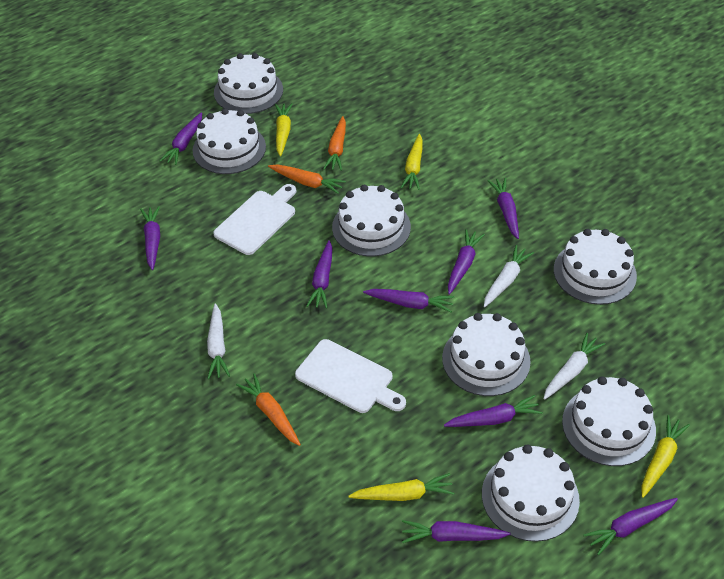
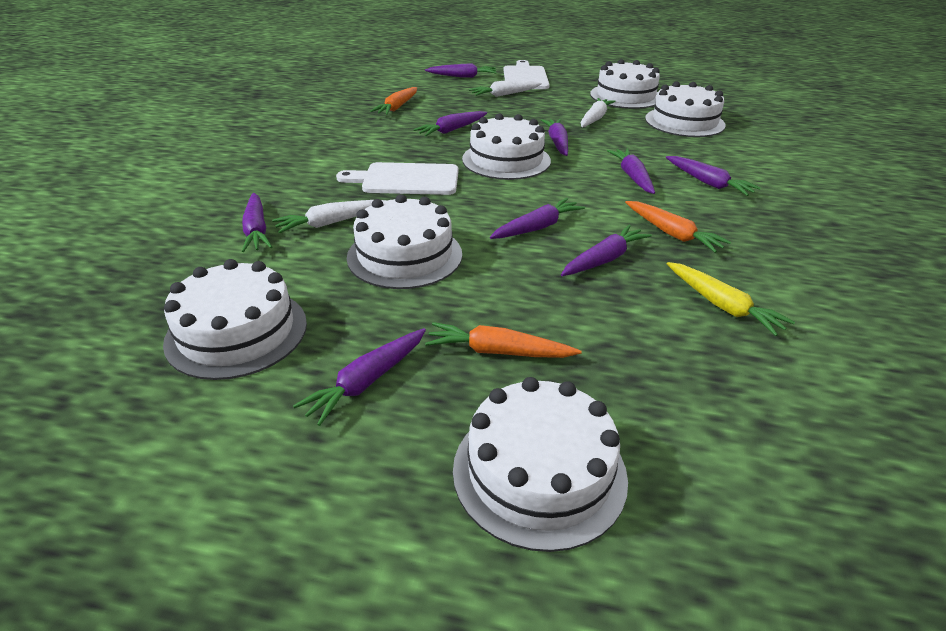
white cake: 7 -> 6
yellow carrot: 4 -> 1

